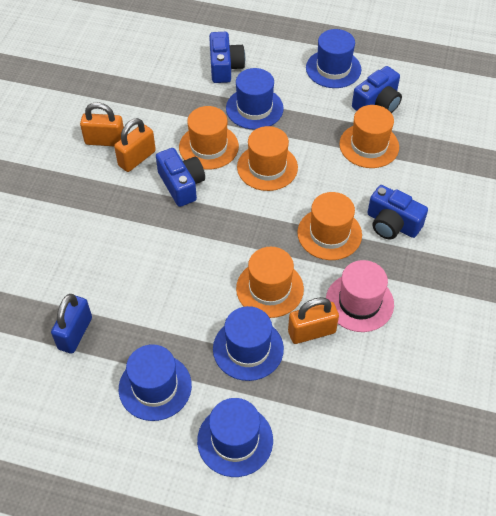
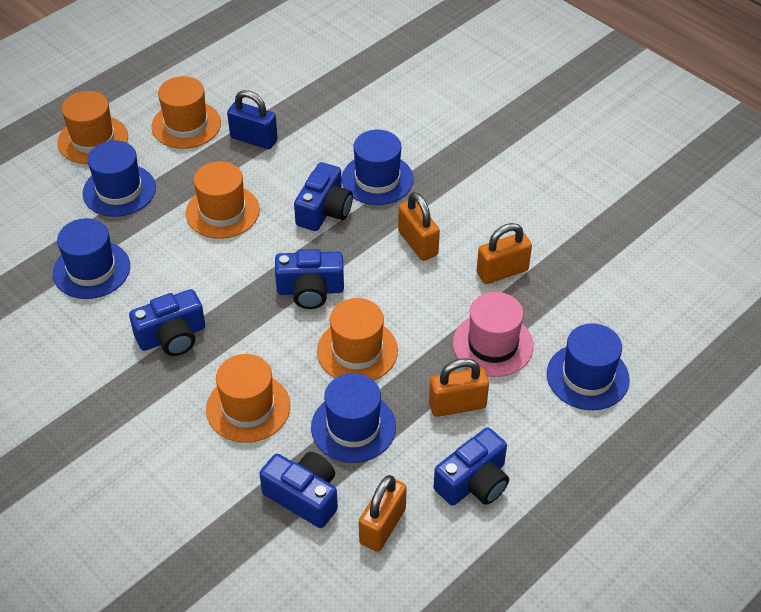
blue camera: 4 -> 5
orange padlock: 3 -> 4

